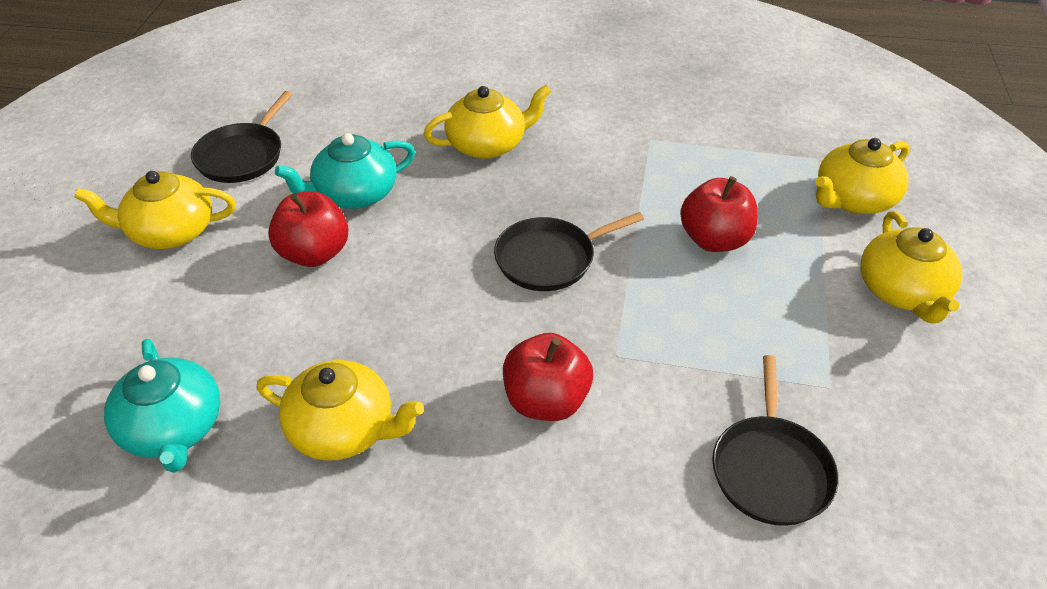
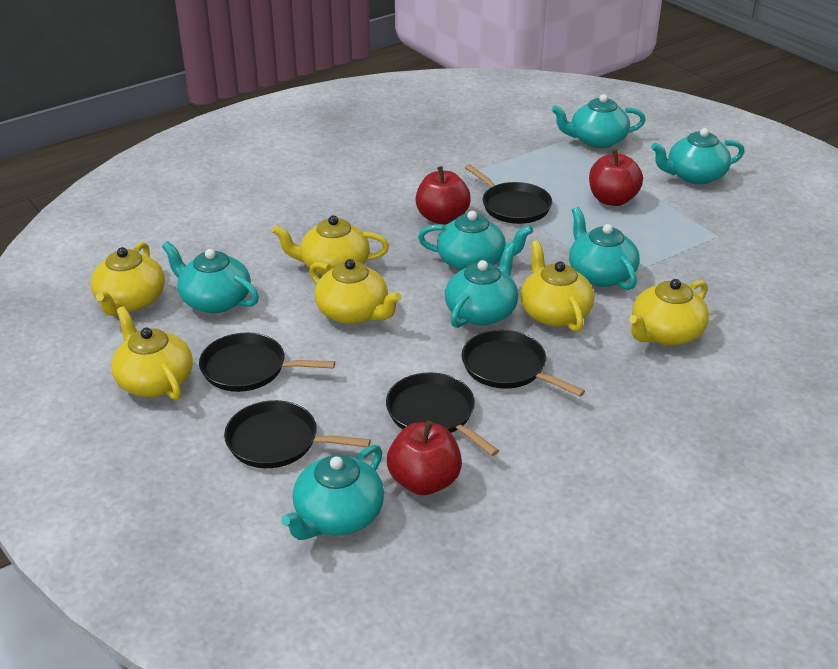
black pan: 3 -> 5
turquoise teapot: 2 -> 7
yellow teapot: 5 -> 6

